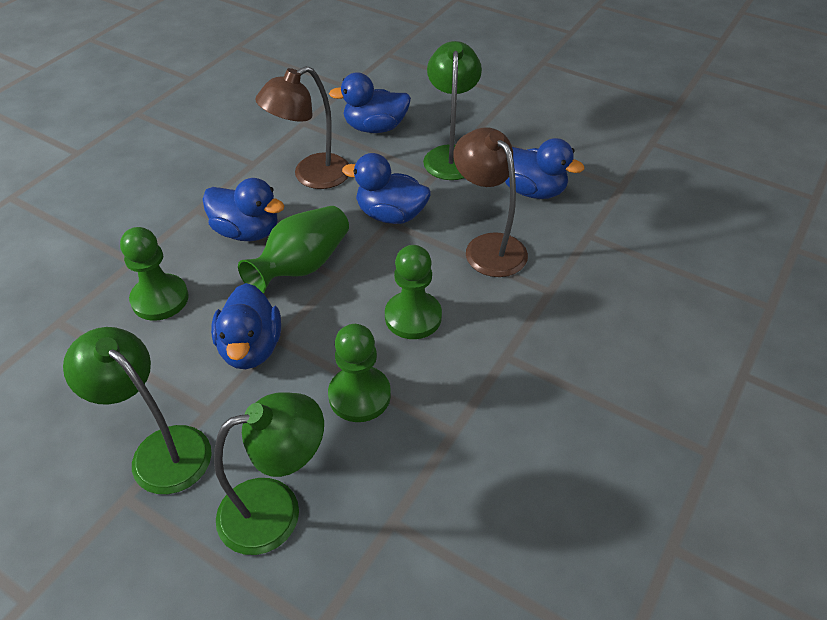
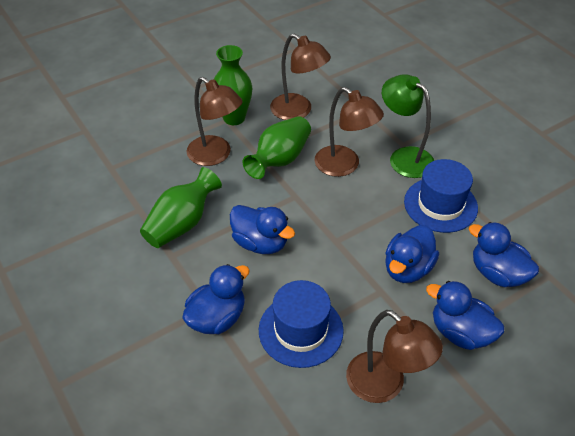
blue hat: 0 -> 2
brown lamp: 2 -> 4
green lamp: 3 -> 1
green pawn: 3 -> 0
green vase: 1 -> 3

